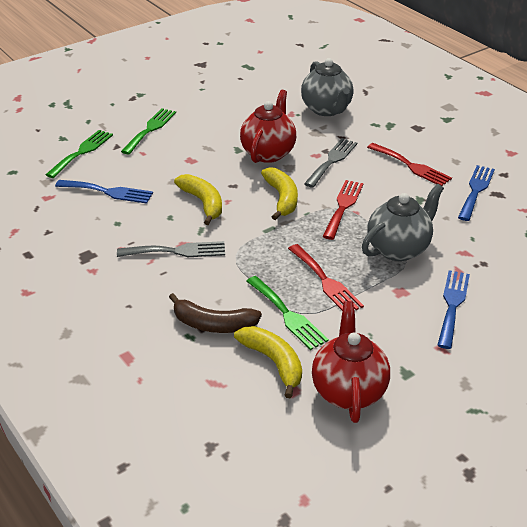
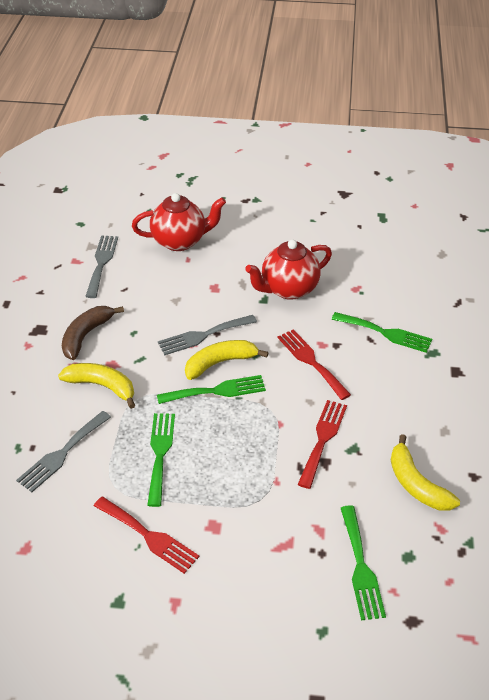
blue fork: 3 -> 0
green fork: 3 -> 4
grey fork: 2 -> 3
grey teapot: 2 -> 0

